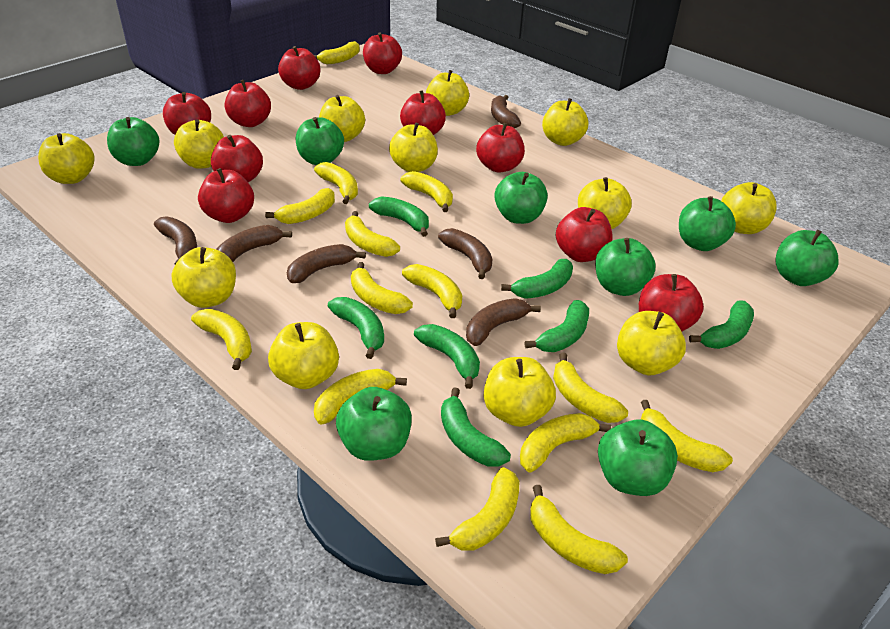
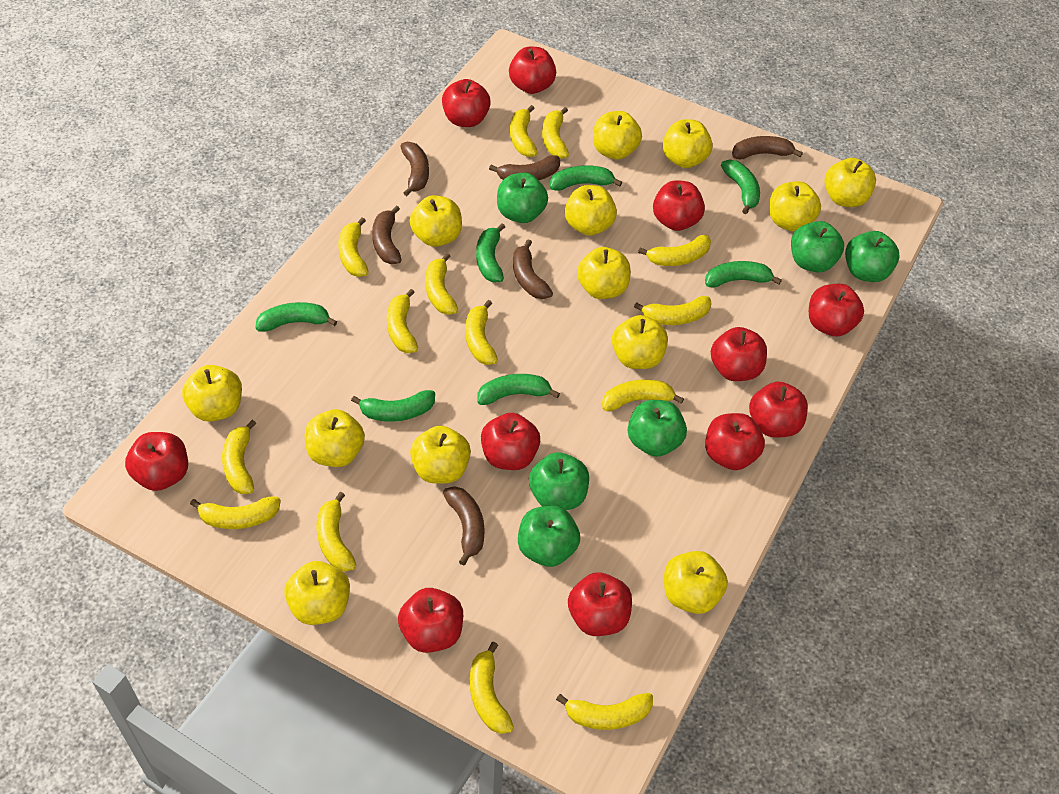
green apple: 8 -> 6
red apple: 10 -> 11
yellow apple: 12 -> 13

